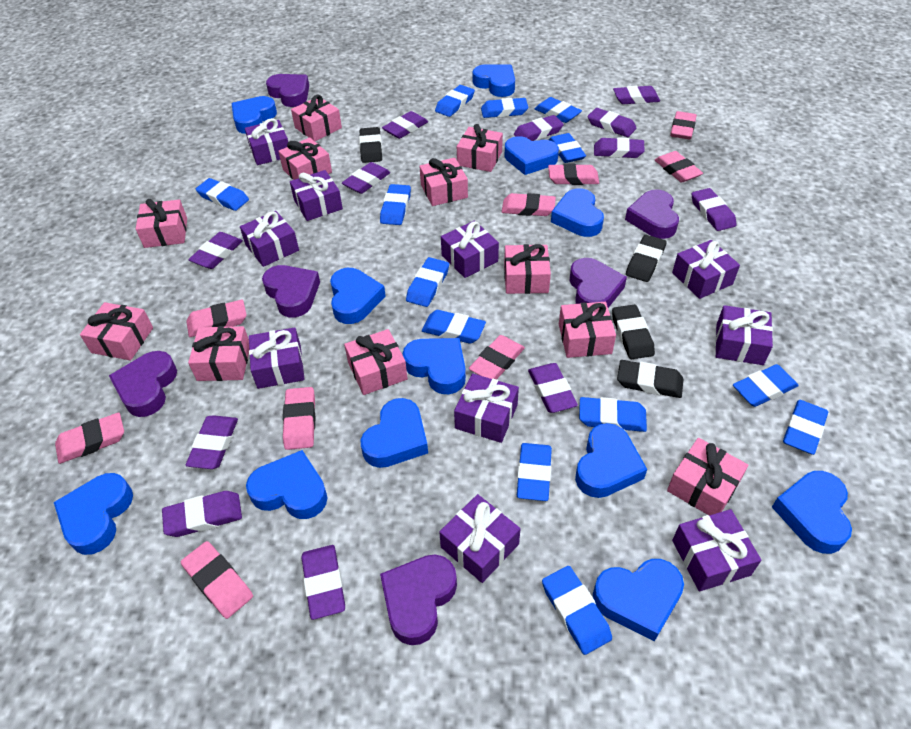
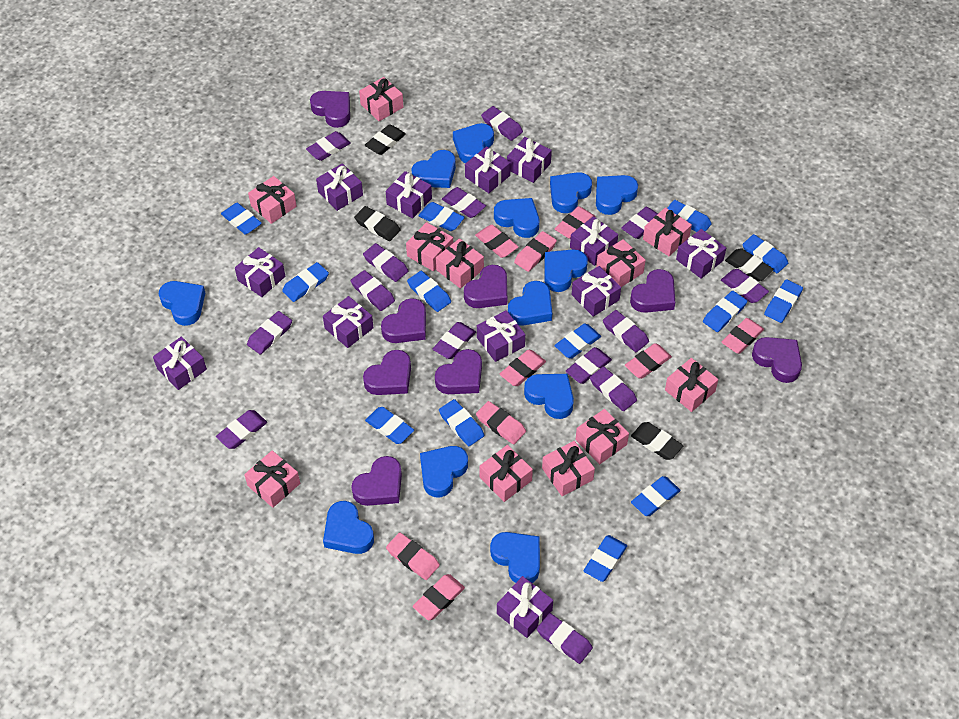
purple eraser: 12 -> 14
purple gift: 10 -> 12
purple heart: 6 -> 8

